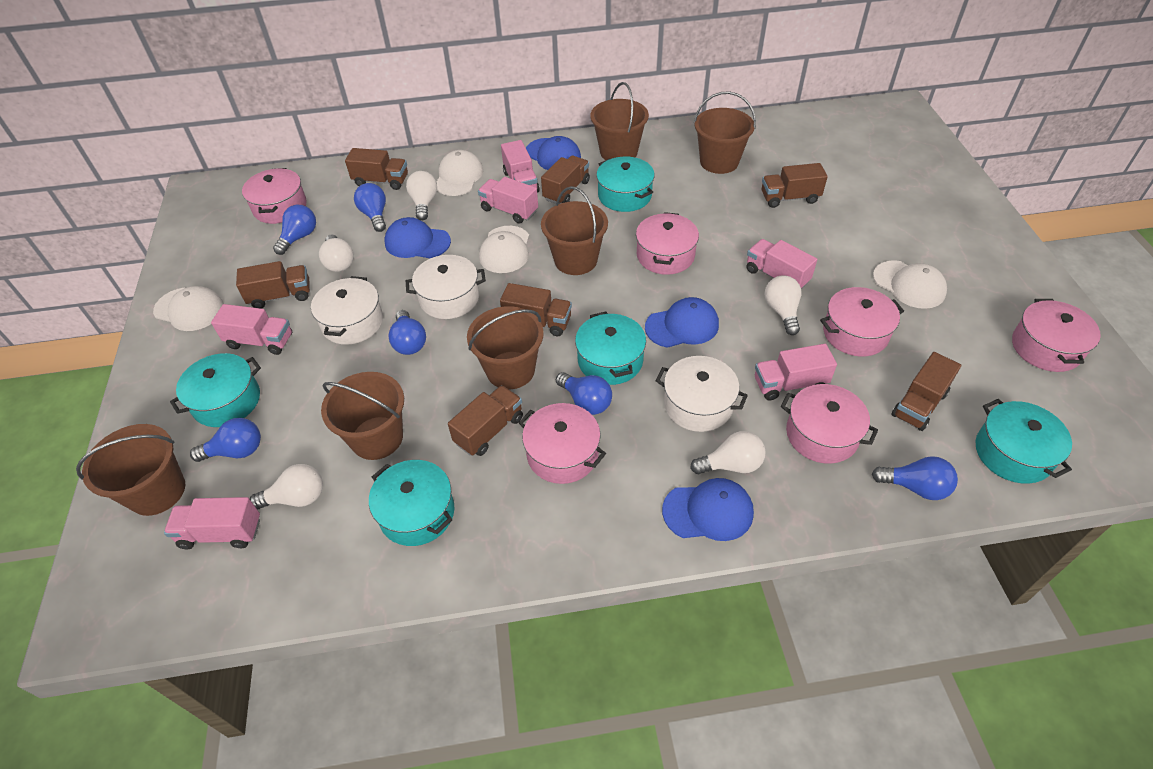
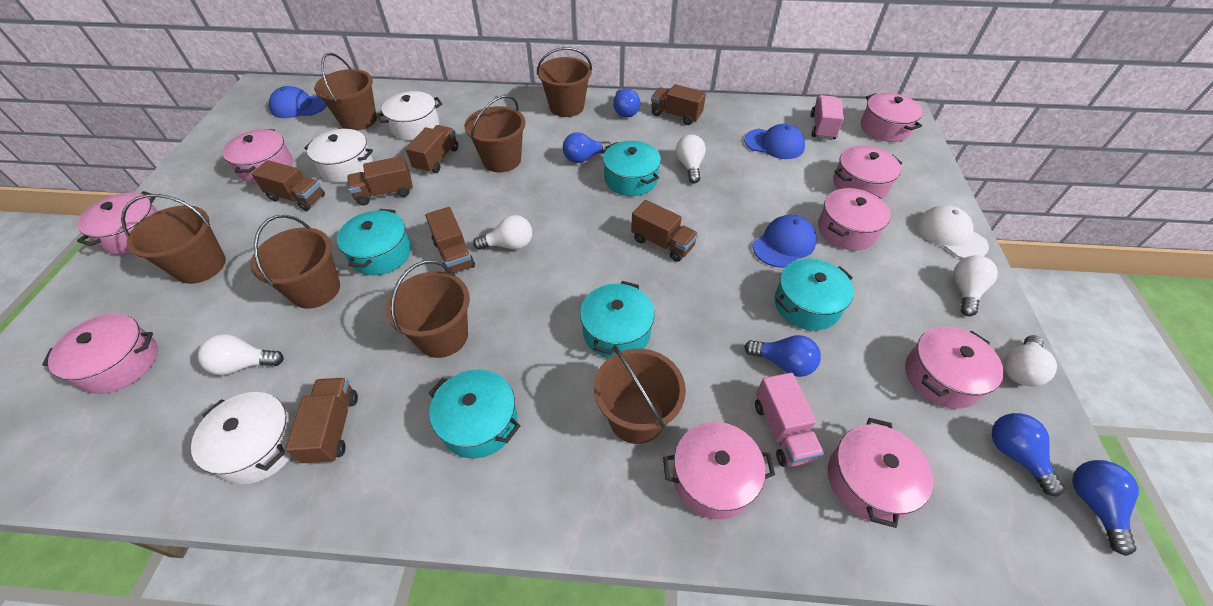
blue cap: 4 -> 3
blue light bulb: 6 -> 5
brown bucket: 6 -> 7
pink pot: 6 -> 9
pink truck: 6 -> 2
white cap: 4 -> 1

